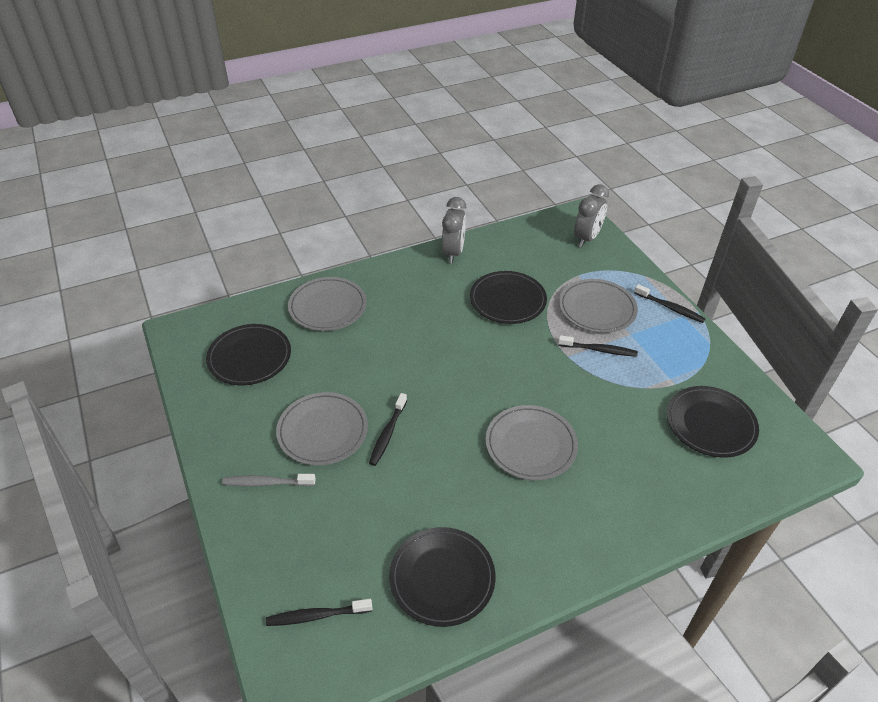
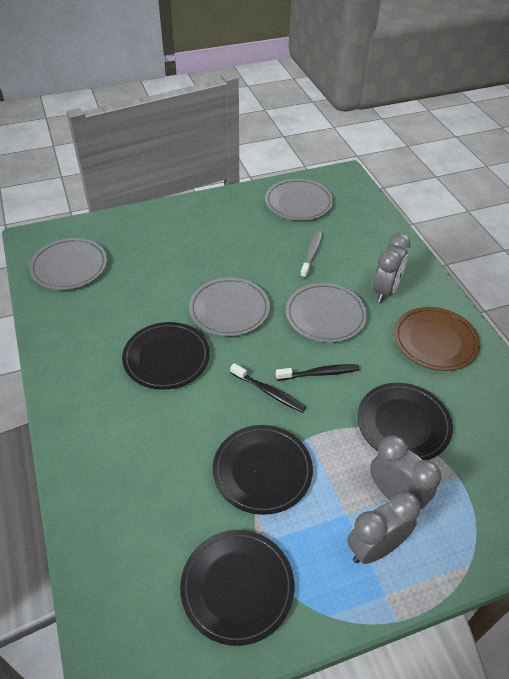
black toothbrush: 4 -> 2
brown plate: 0 -> 1
grey clock: 2 -> 3

